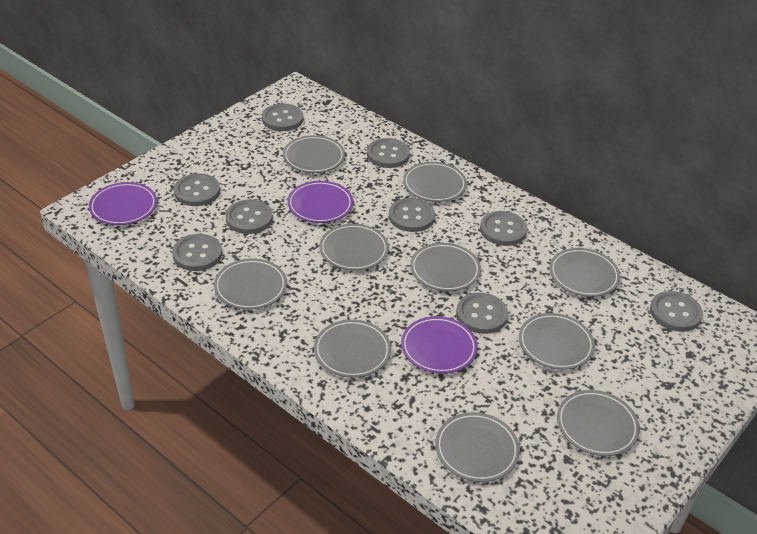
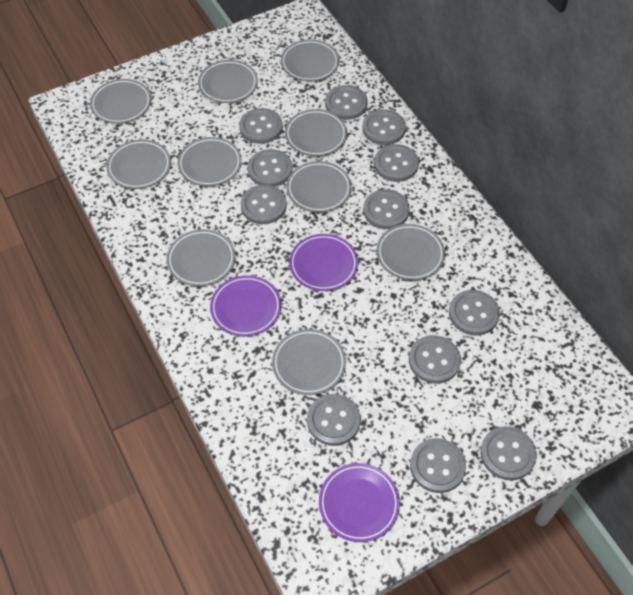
grey button: 9 -> 12

